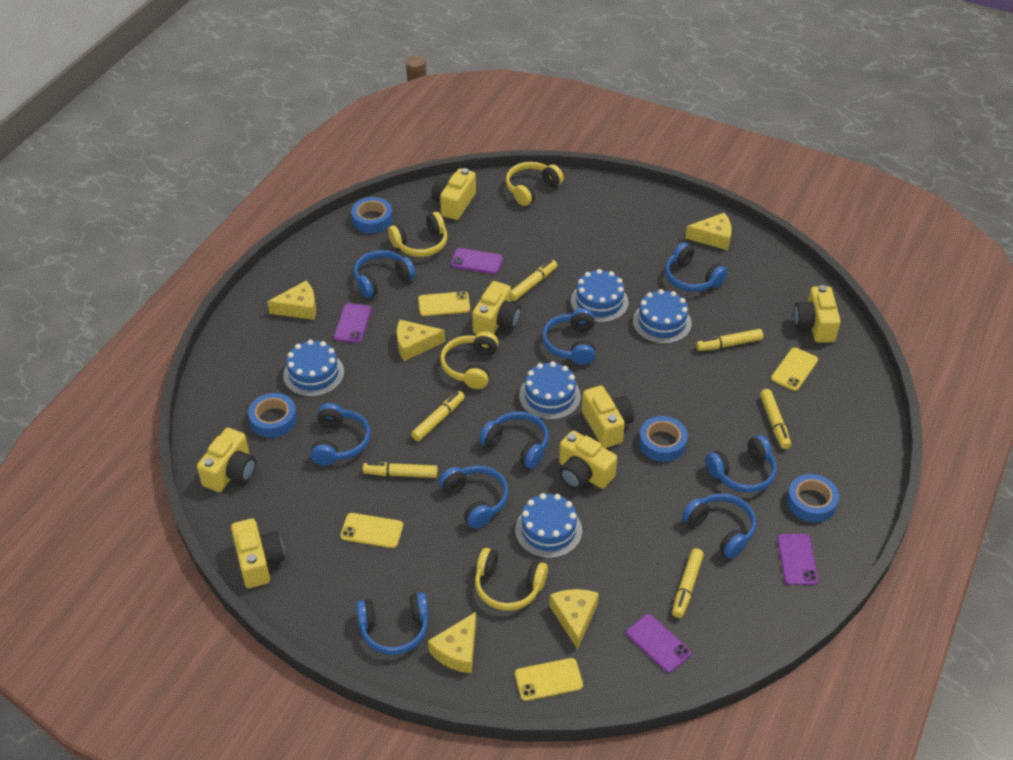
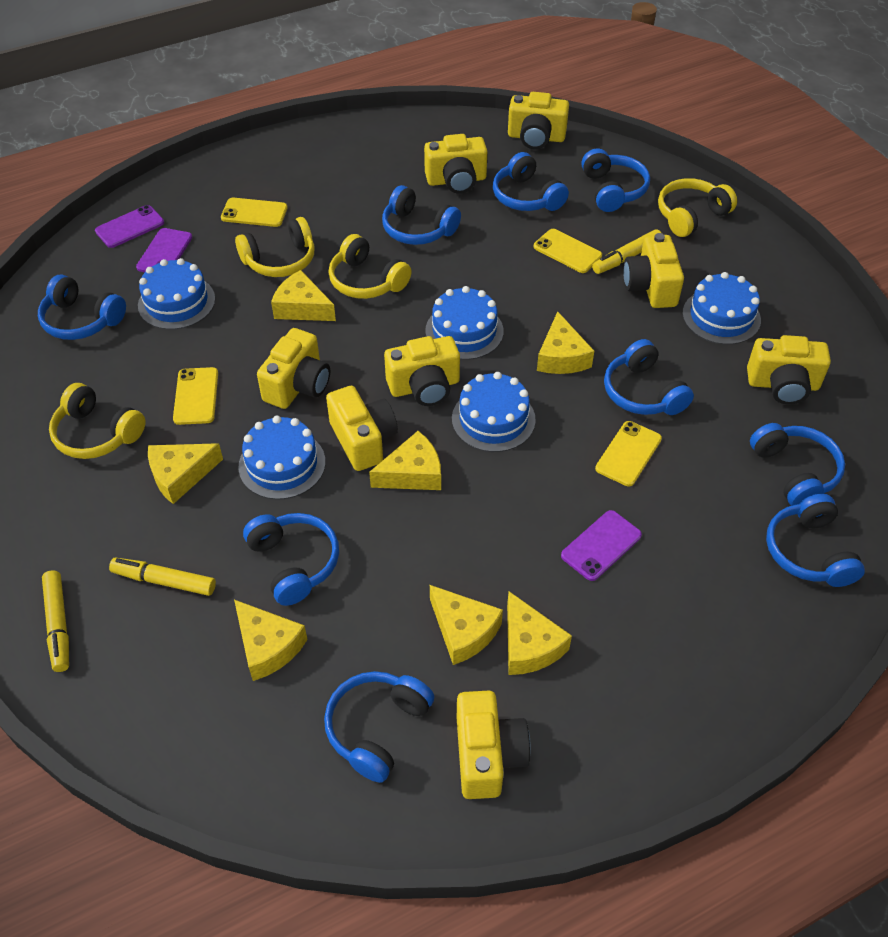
blue tape: 4 -> 0
purple phone: 4 -> 3
yellow camera: 7 -> 8
yellow cheese: 5 -> 7
yellow marker: 6 -> 3

